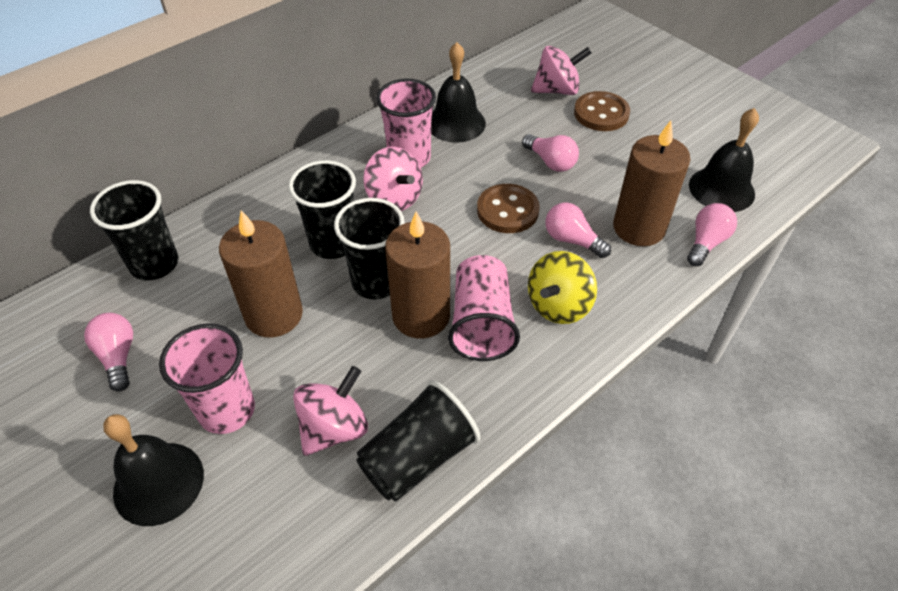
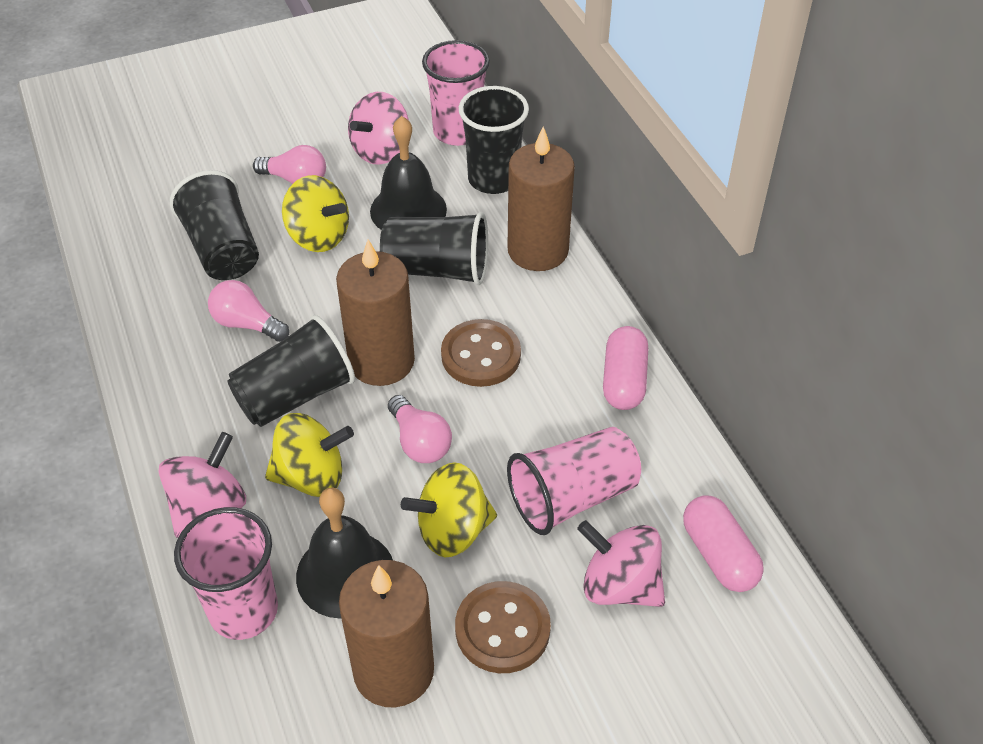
black bell: 3 -> 2
pink capsule: 0 -> 2
pink light bulb: 4 -> 3
yellow spinning top: 1 -> 3

